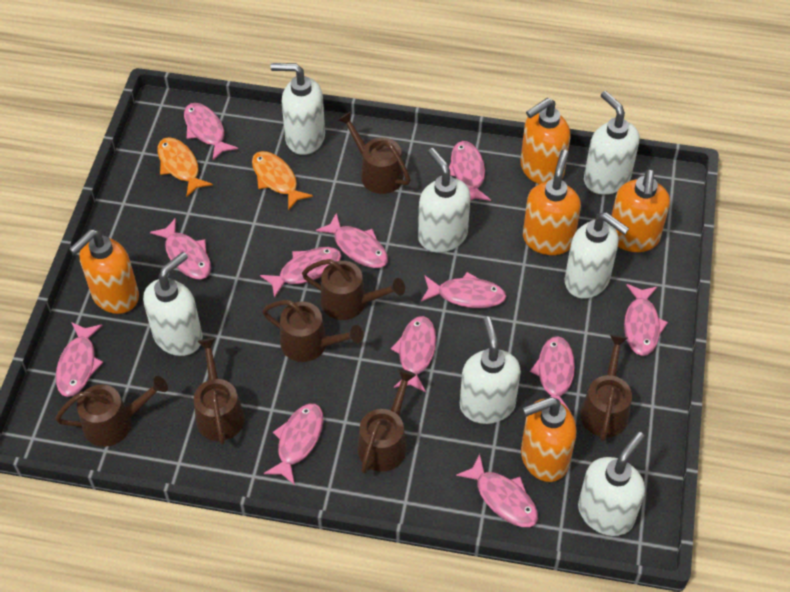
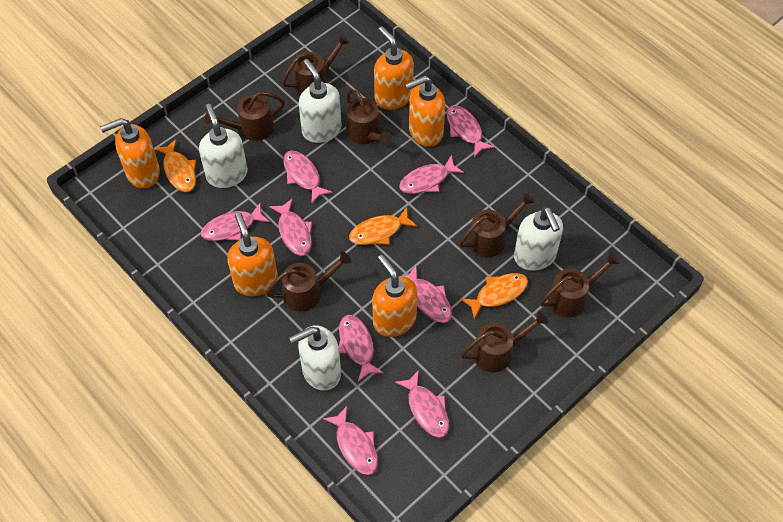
orange fish: 2 -> 3
pink fish: 12 -> 9
white soap dispenser: 7 -> 4

